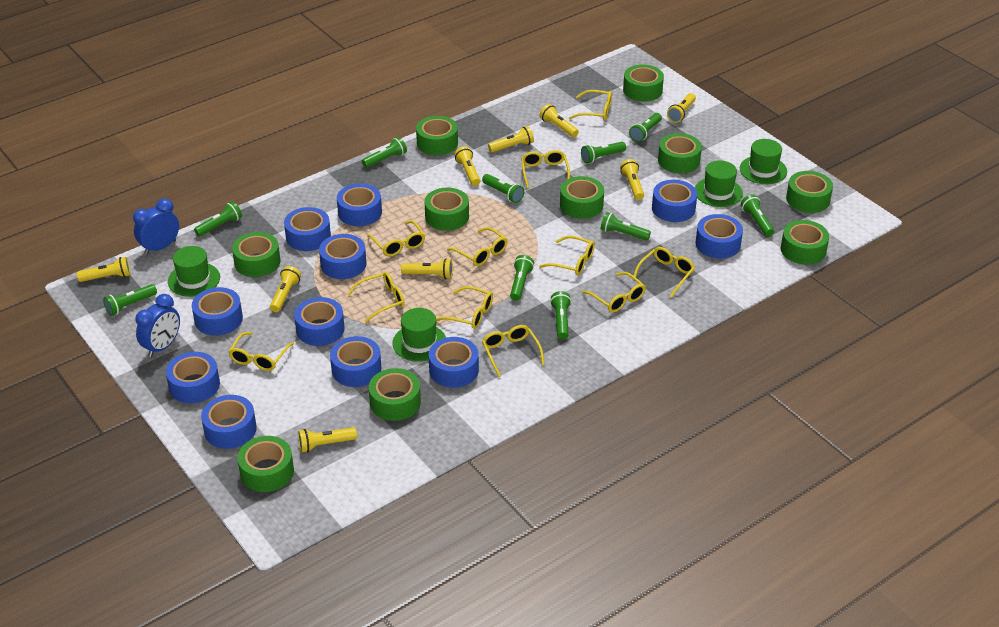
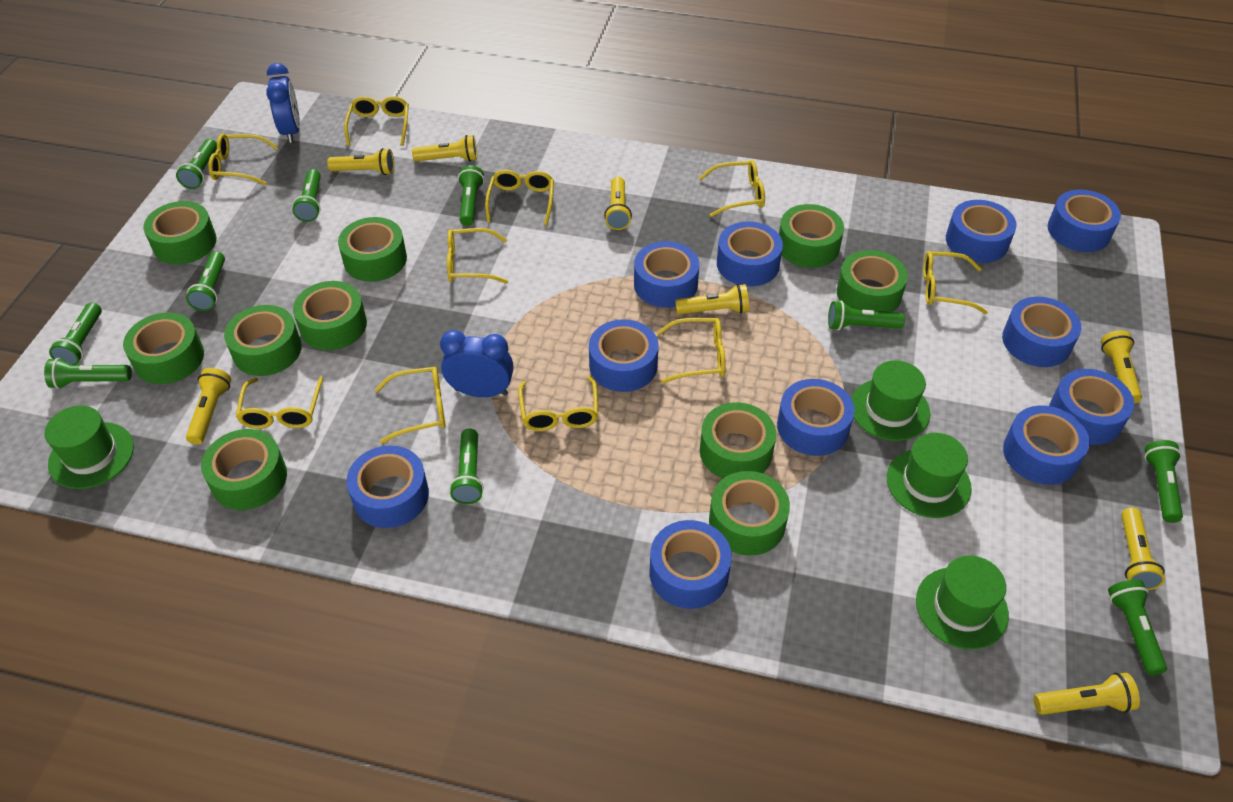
yellow flashlight: 9 -> 8
yellow glasses: 11 -> 10

